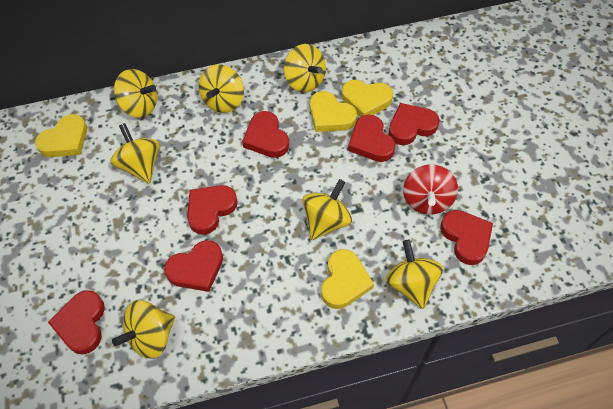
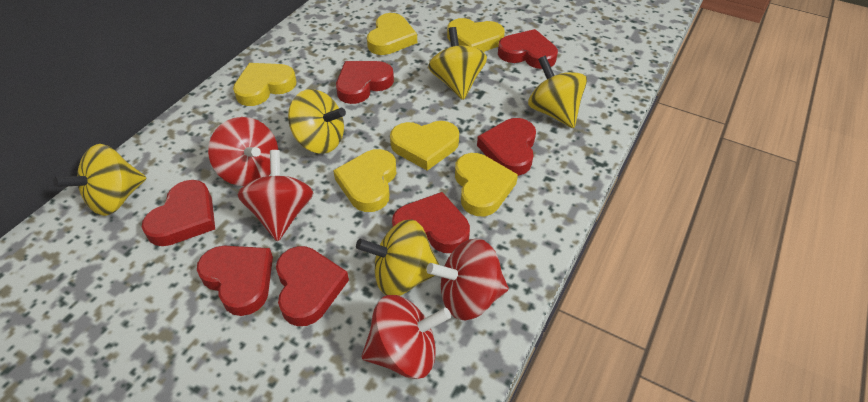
red spinning top: 1 -> 4
yellow heart: 4 -> 6
yellow spinning top: 7 -> 5

